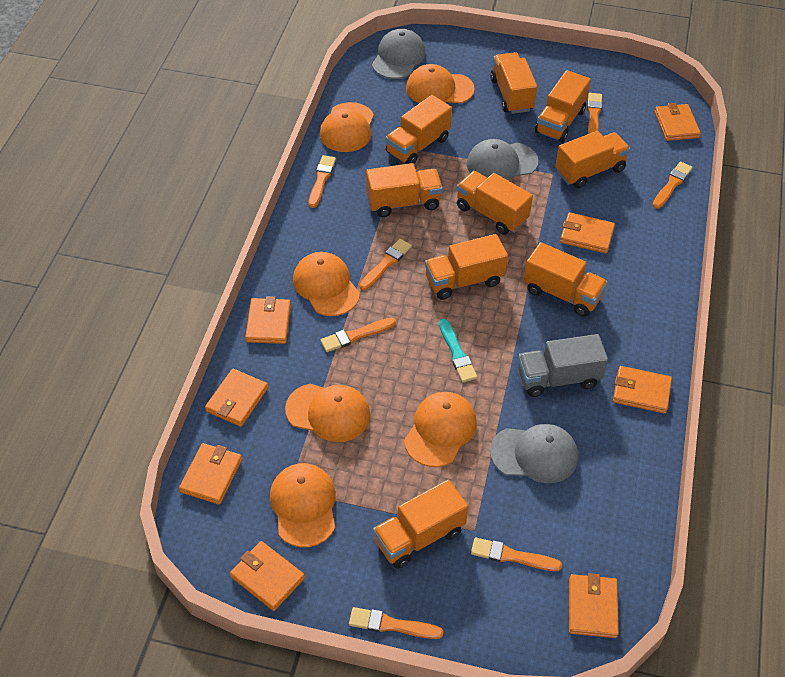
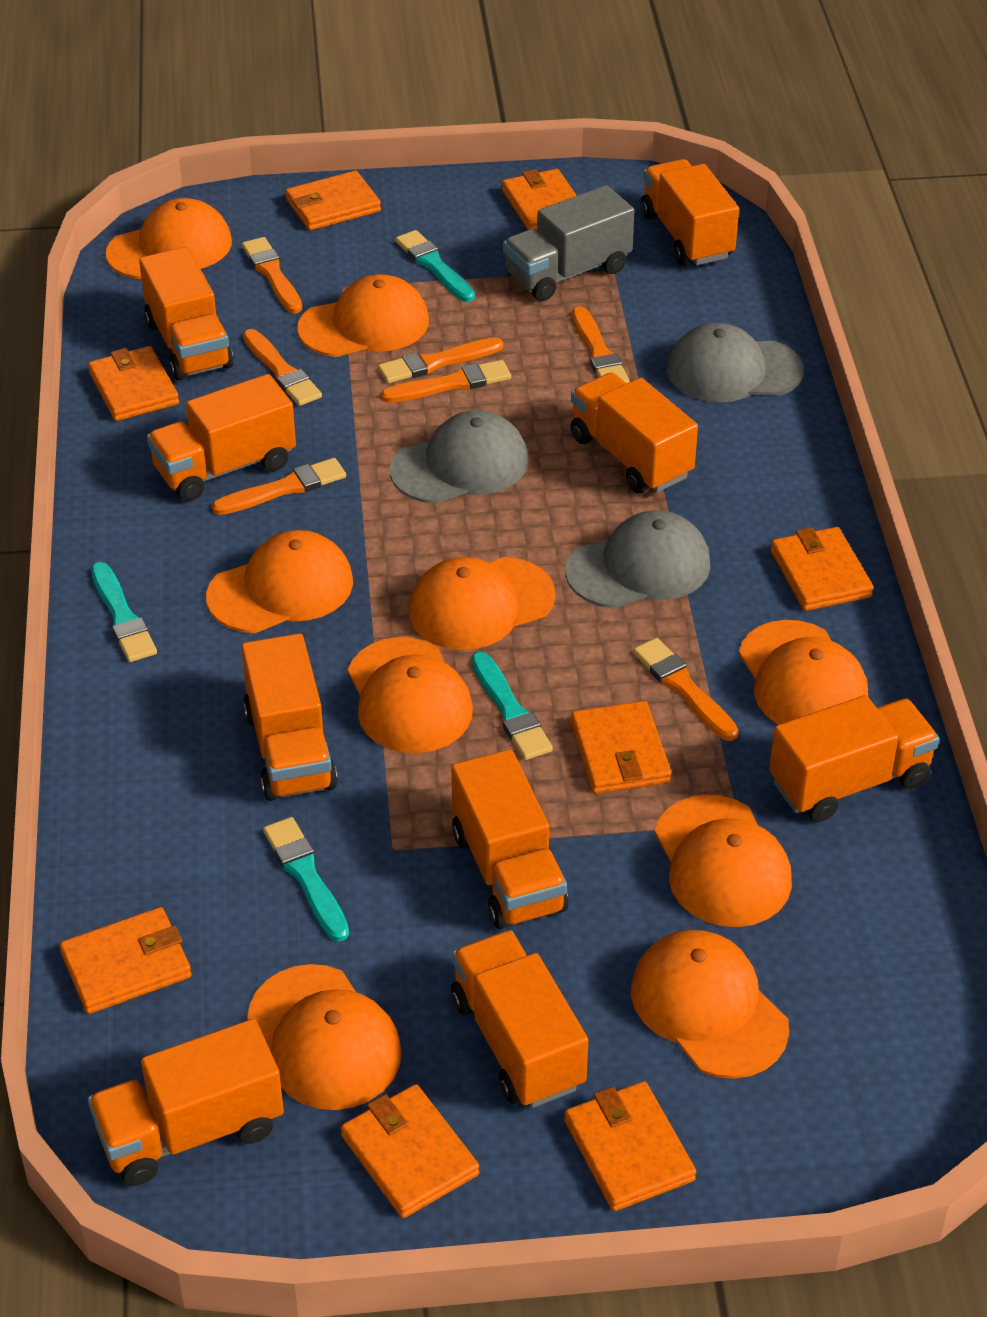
orange cap: 6 -> 9
turquoise brush: 1 -> 4

